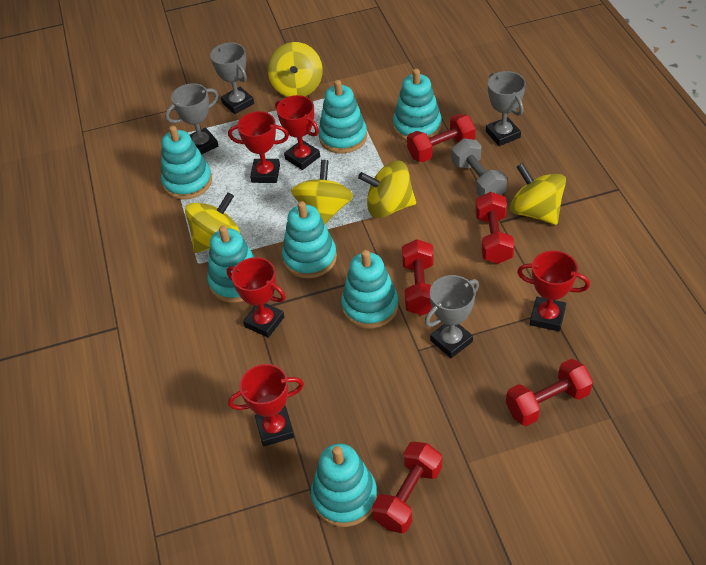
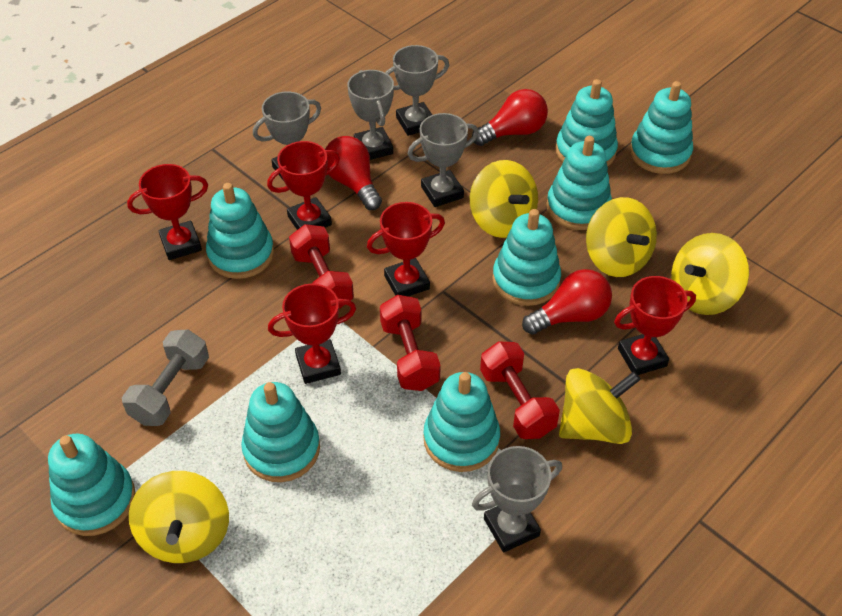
grey trophy: 4 -> 5
red dumbbell: 5 -> 3
red light bulb: 0 -> 3
turquoise stacking toy: 7 -> 8

